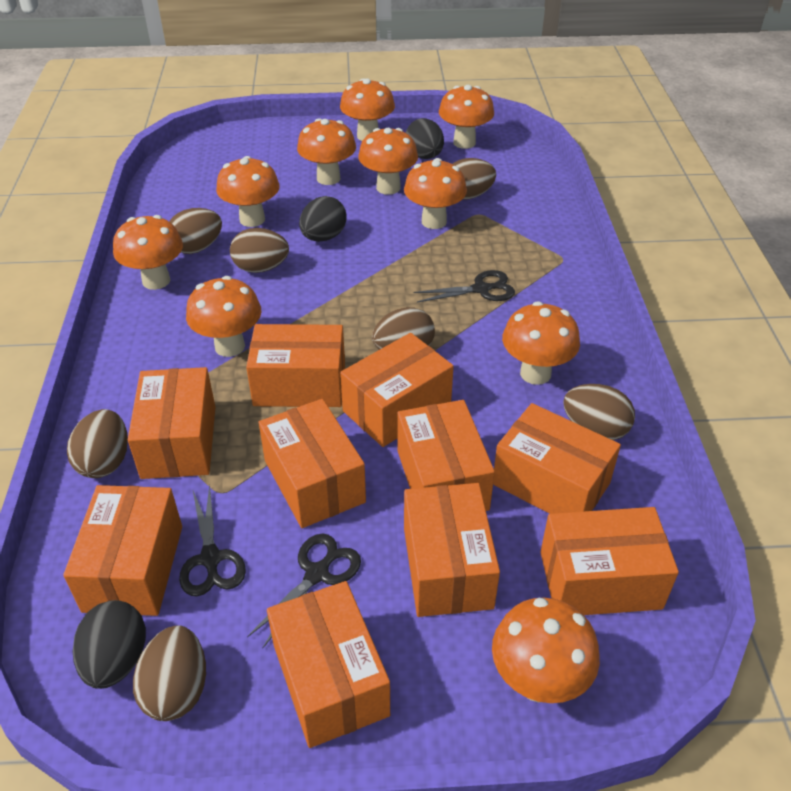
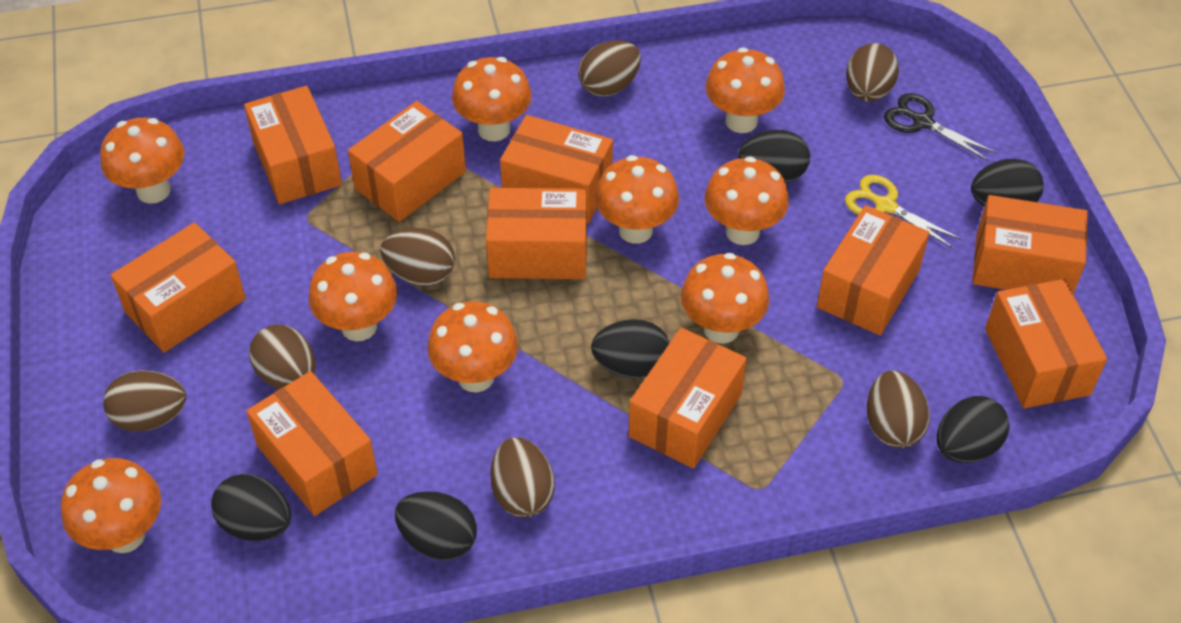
black egg: 3 -> 6
black scissors: 3 -> 1
orange mushroom: 10 -> 9
yellow scissors: 0 -> 1

